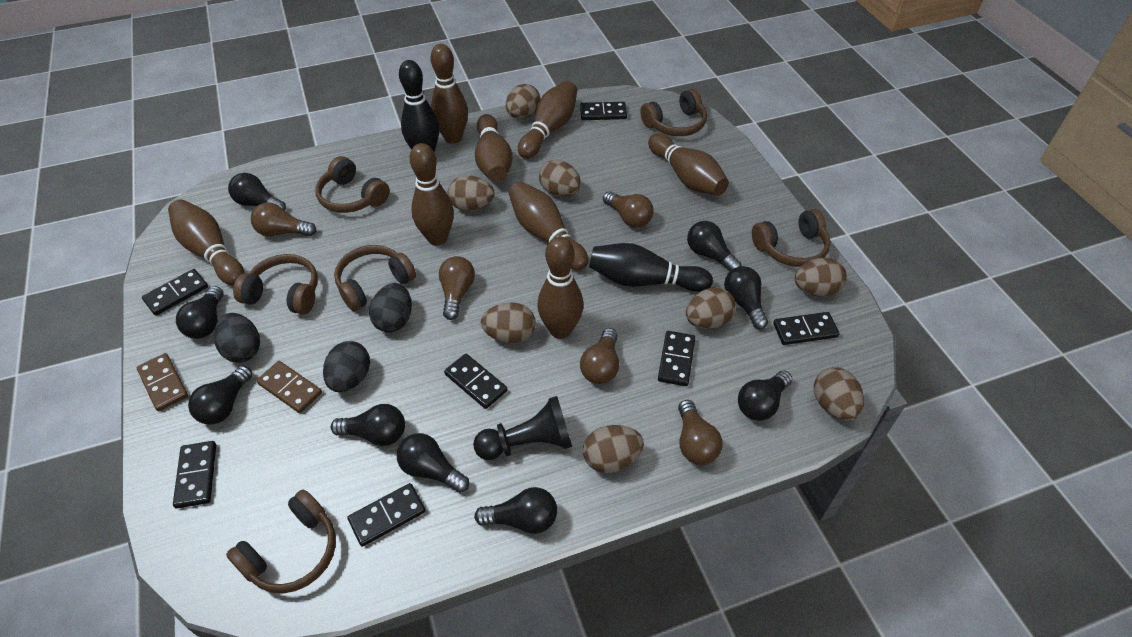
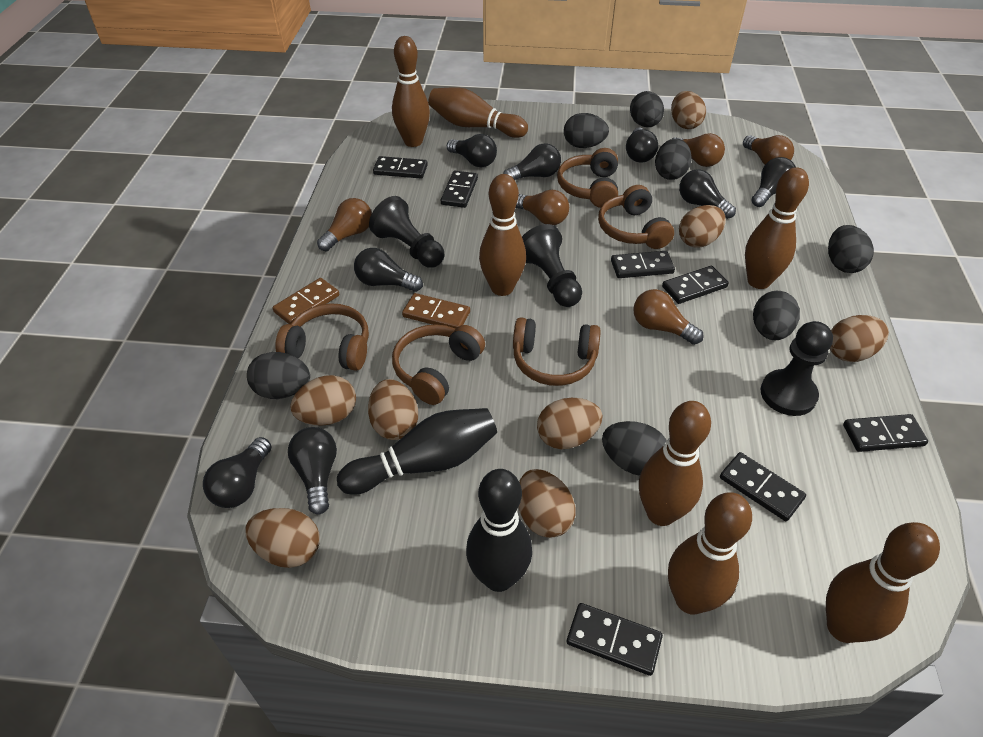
black egg: 3 -> 7
black light bulb: 9 -> 8
black pawn: 1 -> 3
brown bowling pin: 8 -> 7
brown headphones: 6 -> 5

